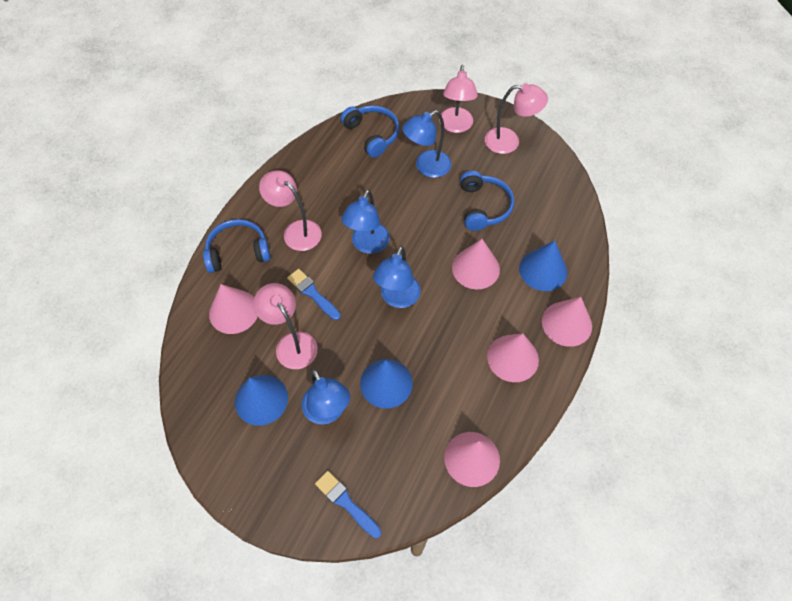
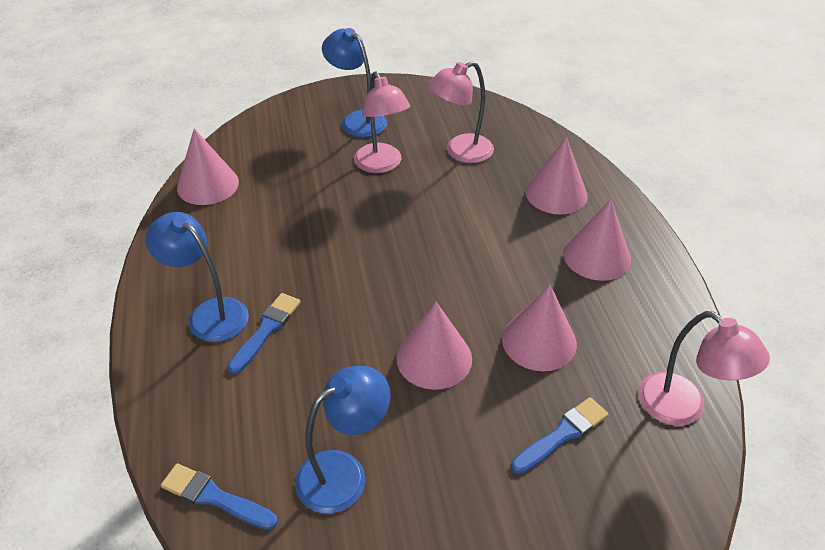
blue brush: 2 -> 3
blue cone: 3 -> 0
blue headphones: 3 -> 0
blue lamp: 4 -> 3
pink lamp: 4 -> 3

